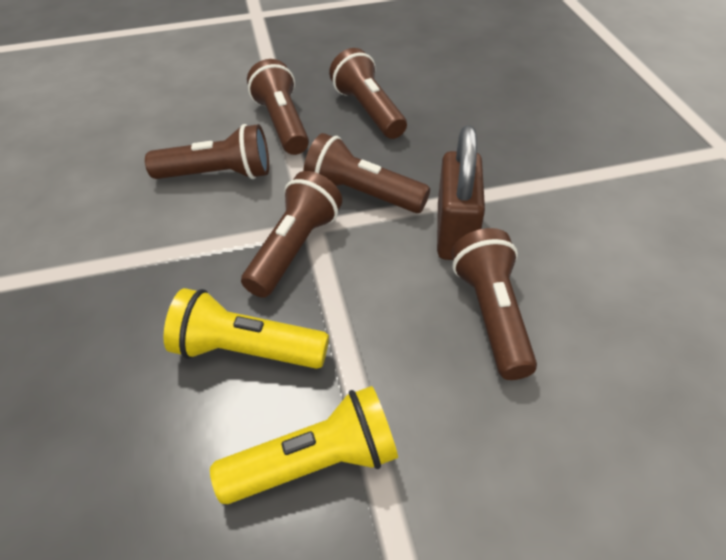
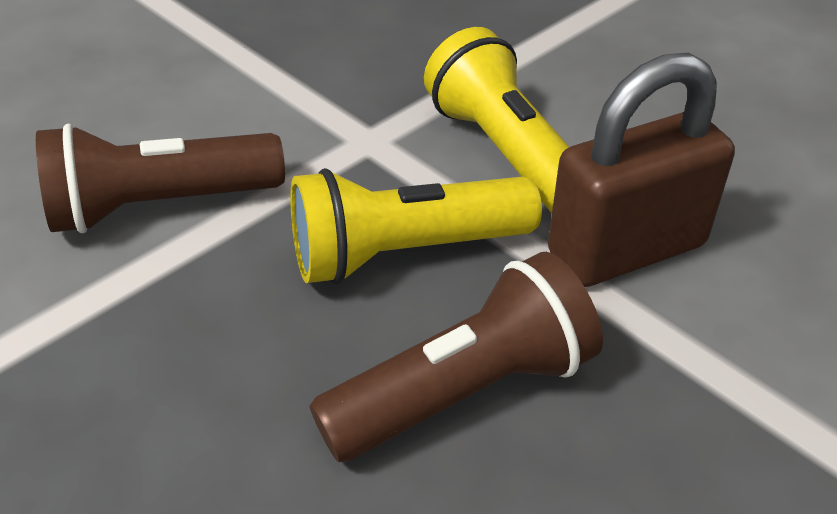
brown flashlight: 6 -> 2

